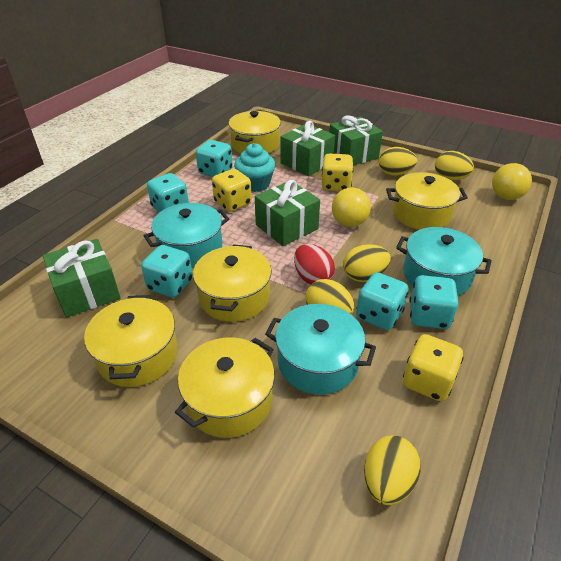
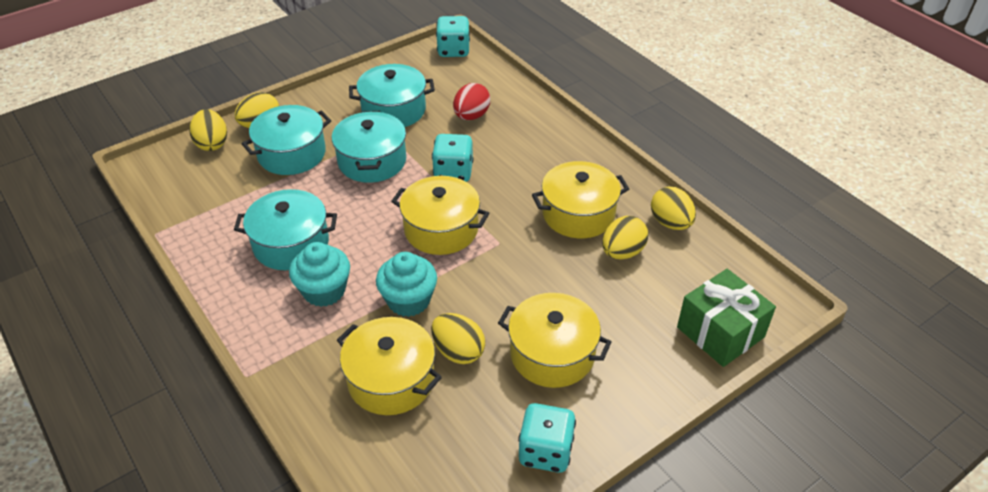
green gift: 4 -> 1
turquoise cupcake: 1 -> 2
turquoise dice: 5 -> 3
turquoise pot: 3 -> 4
yellow ball: 2 -> 0
yellow dice: 3 -> 0
yellow pot: 5 -> 4

